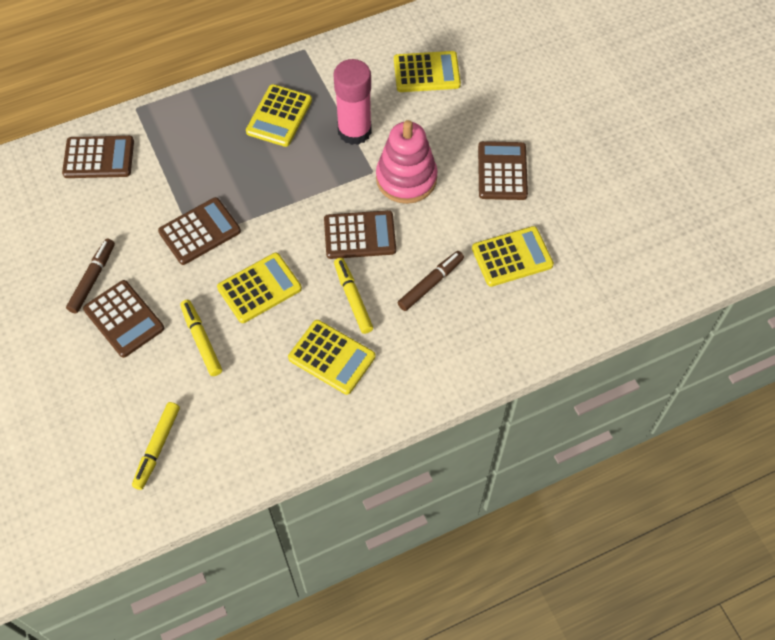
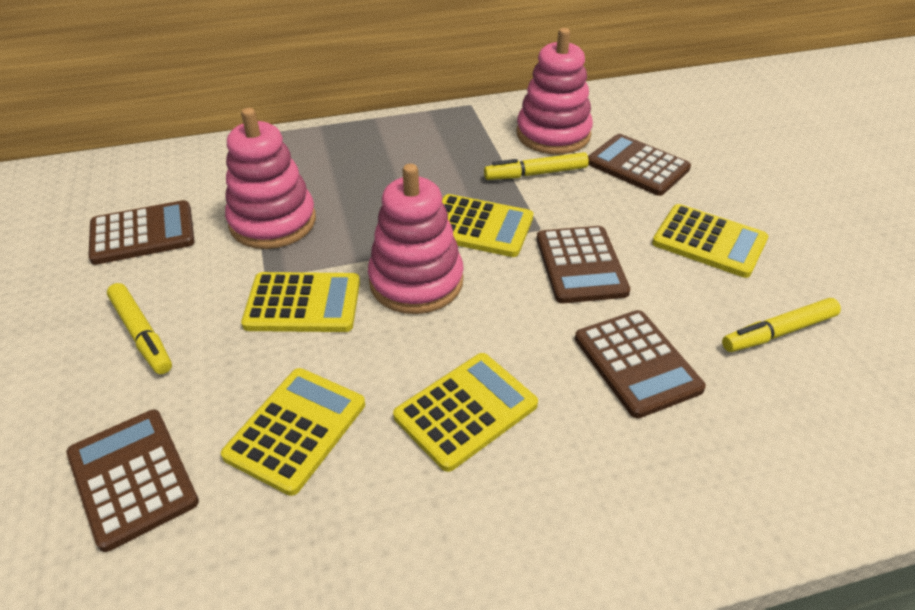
brown marker: 2 -> 0
pink glue stick: 1 -> 0
pink stacking toy: 1 -> 3

